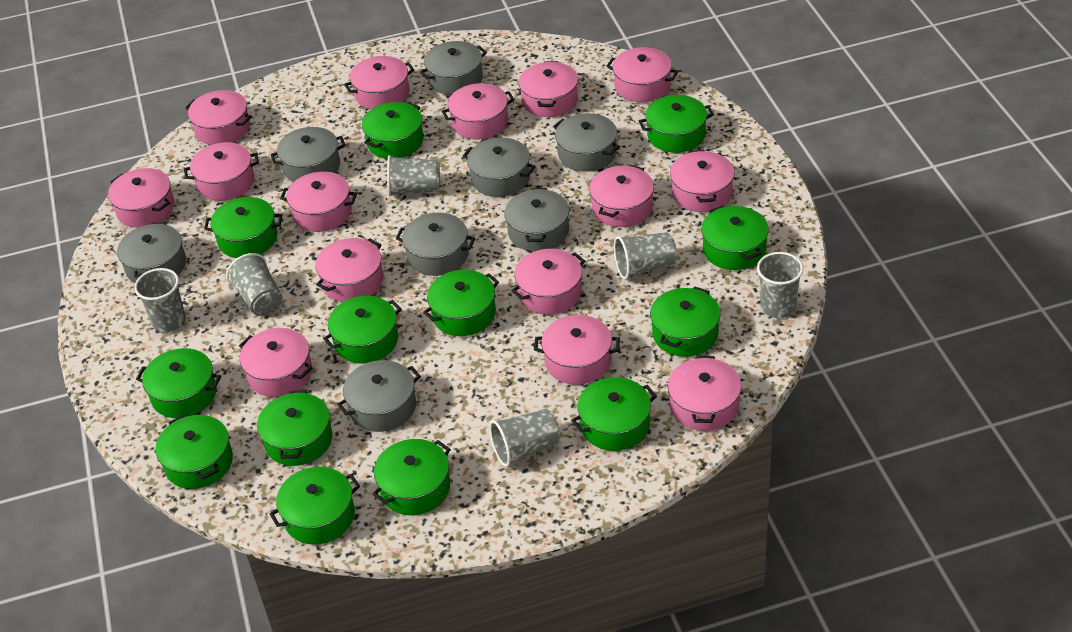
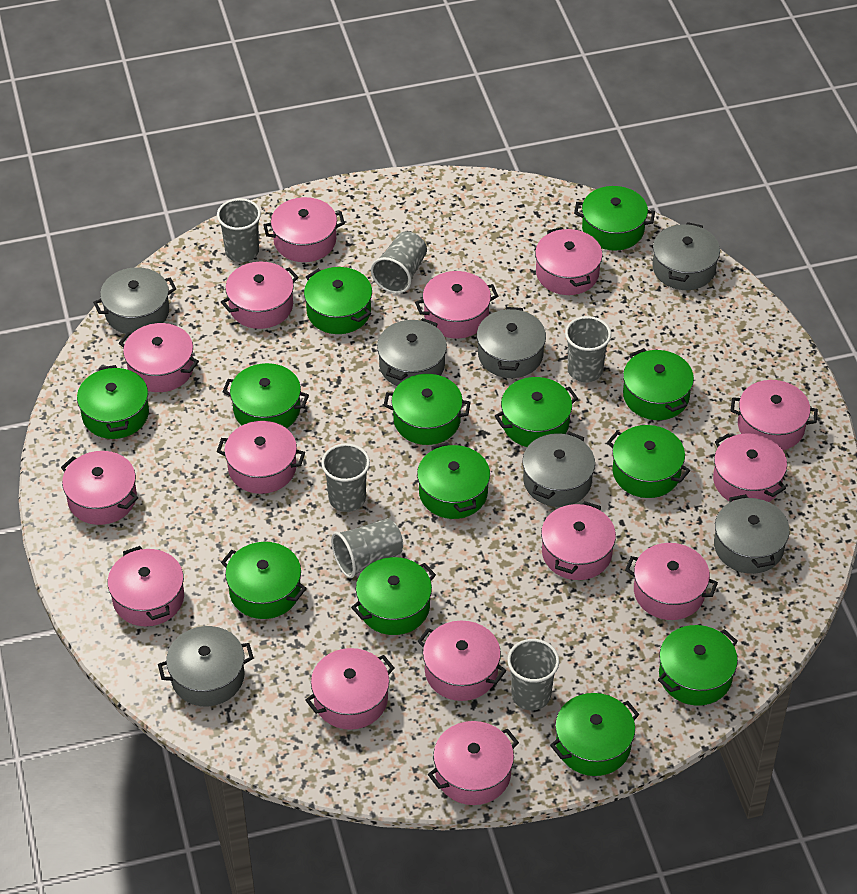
grey pot: 8 -> 7

